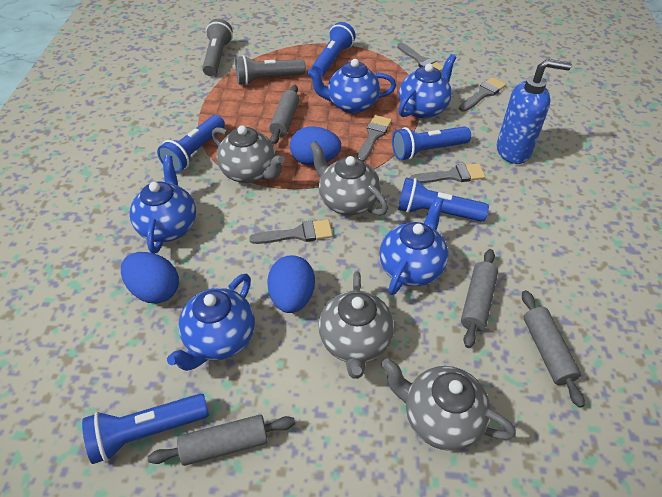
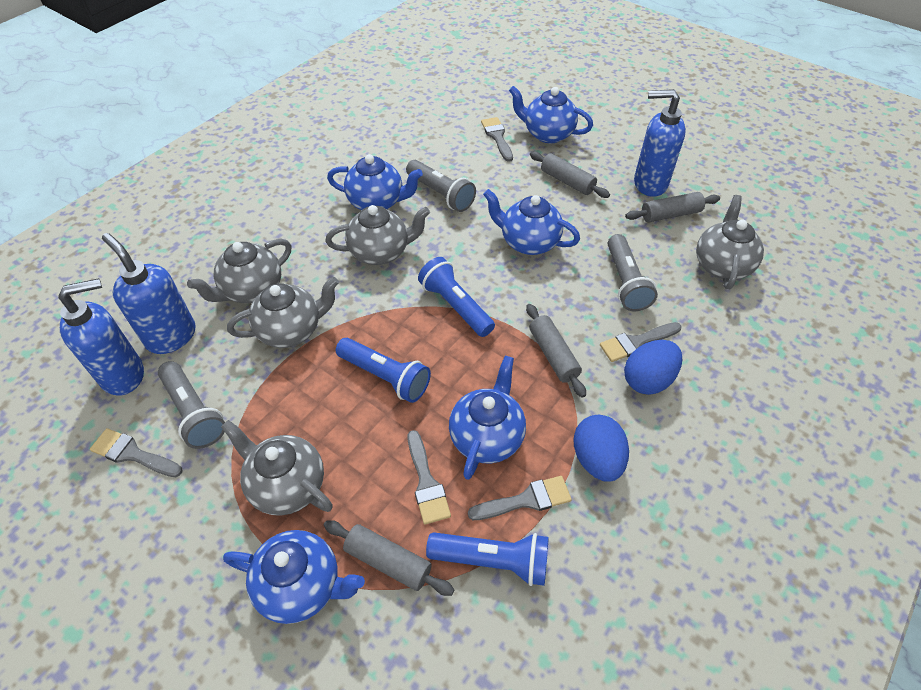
blue egg: 3 -> 2
blue flashlight: 5 -> 3
blue soap dispenser: 1 -> 3
grey flashlight: 2 -> 3
grey teapot: 4 -> 5

